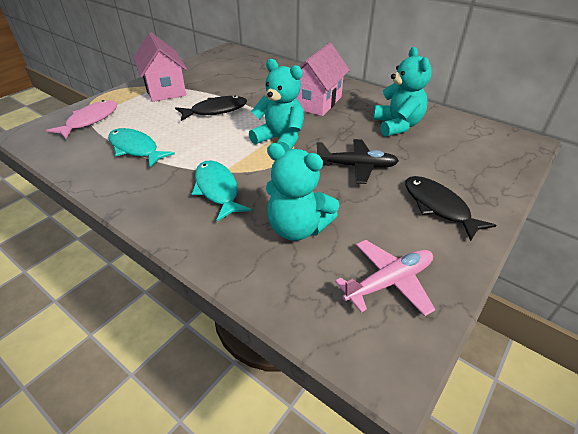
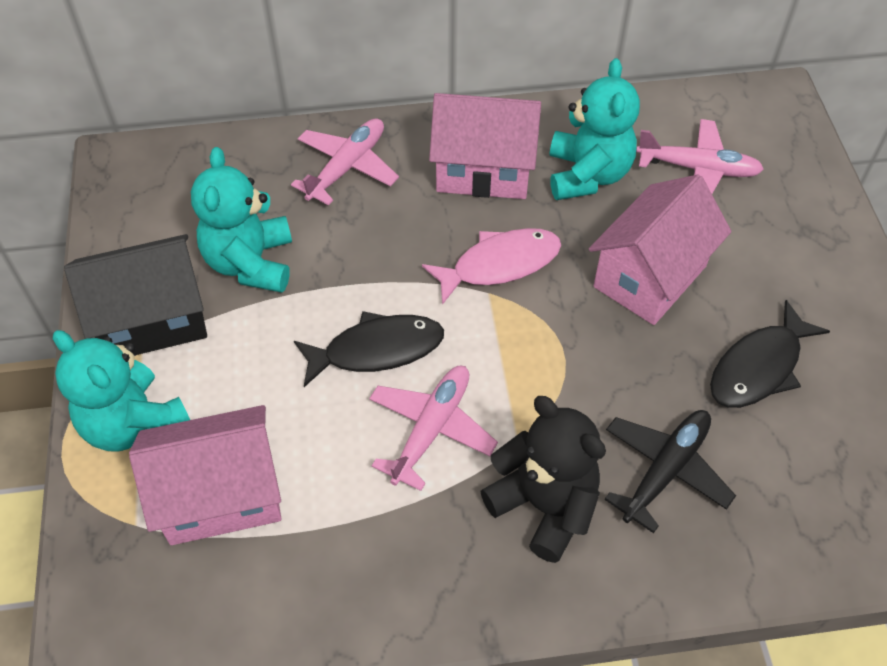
black house: 0 -> 1
black teddy bear: 0 -> 1
pink house: 2 -> 3
pink plane: 1 -> 3
turquoise fish: 2 -> 0

